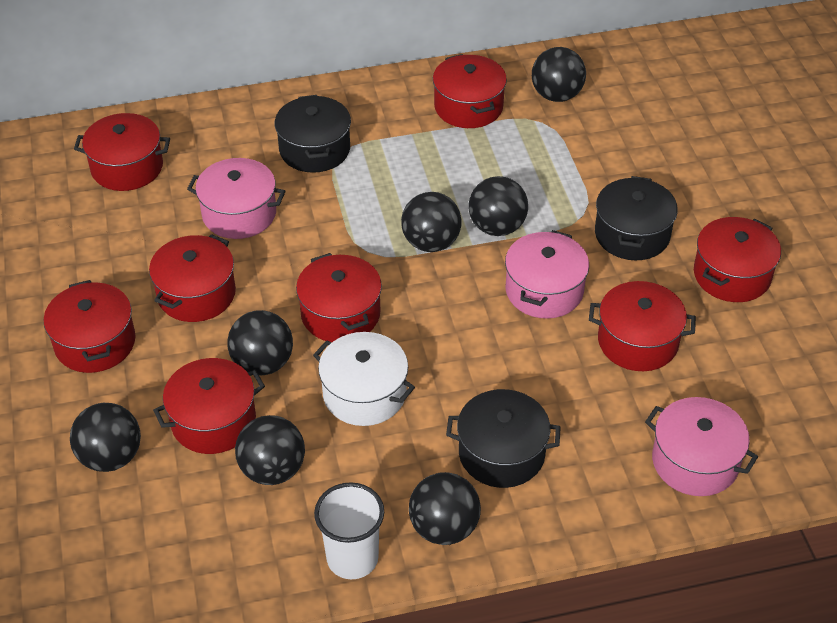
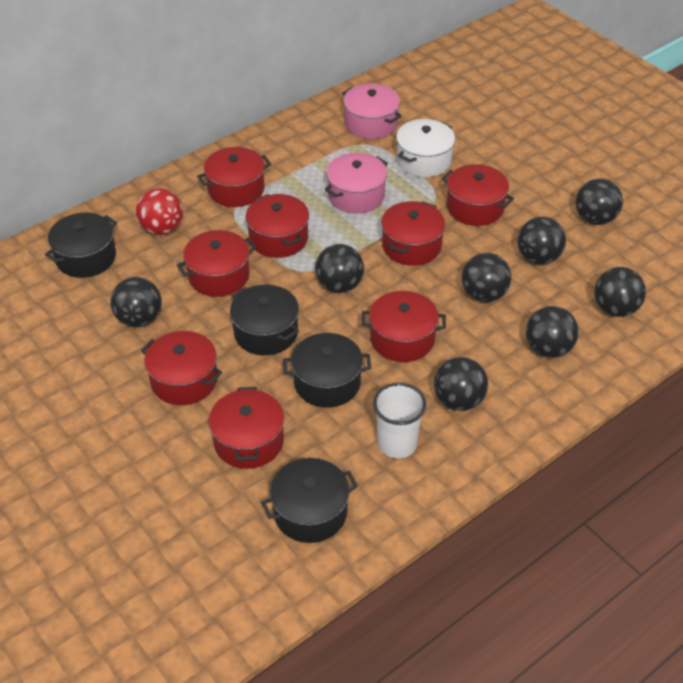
black ball: 7 -> 8
black pot: 3 -> 4
pink pot: 3 -> 2
red ball: 0 -> 1

